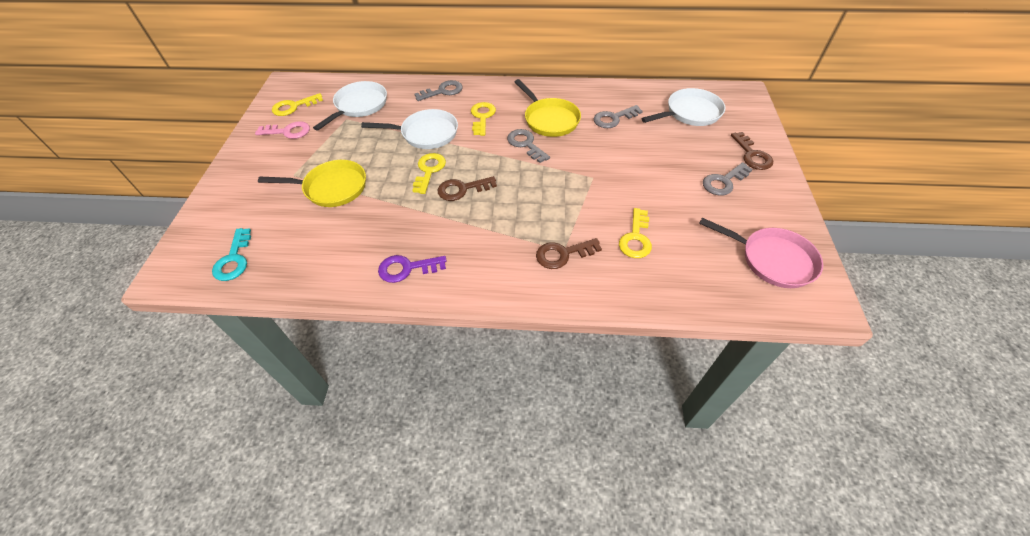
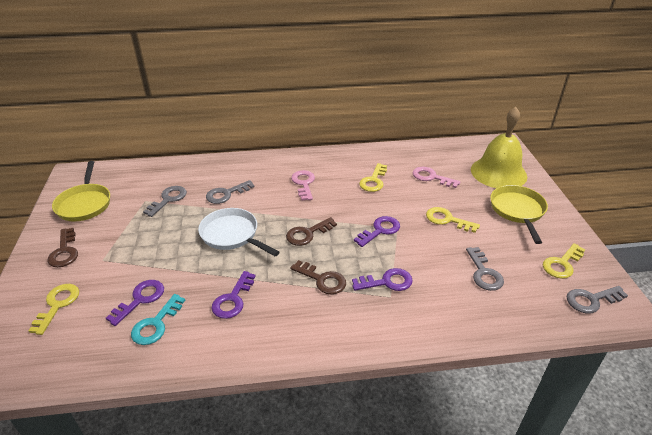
pink key: 1 -> 2
pink pan: 1 -> 0
purple key: 1 -> 4
white pan: 3 -> 1
yellow bell: 0 -> 1

